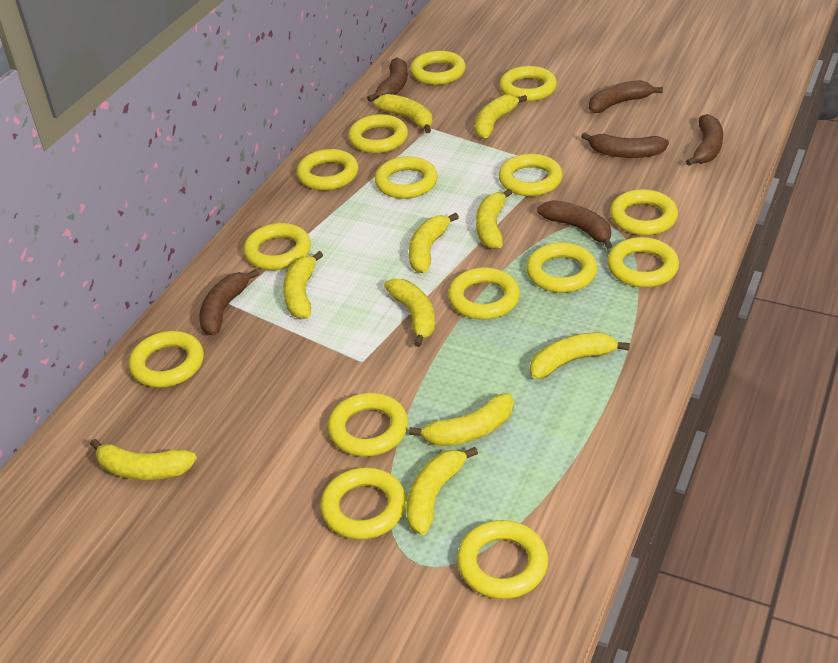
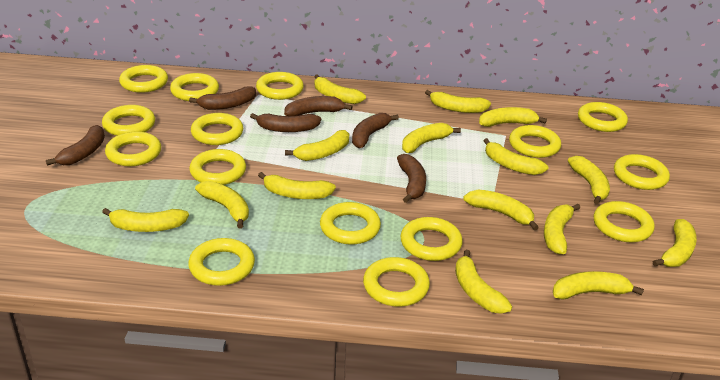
yellow banana: 10 -> 15

